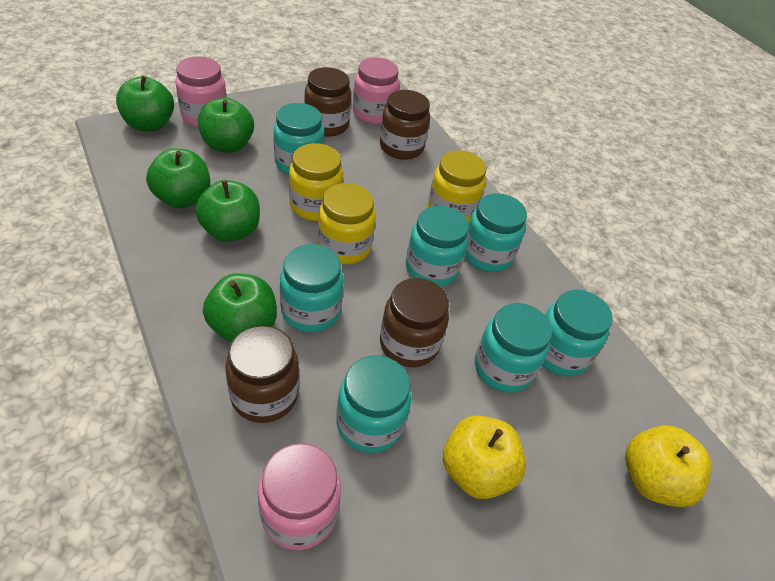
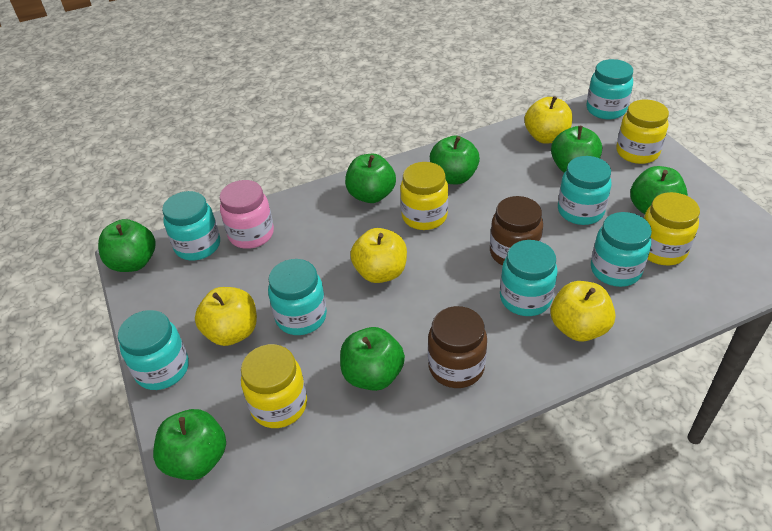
brown jar: 4 -> 2
green apple: 5 -> 7
pink jar: 3 -> 1
yellow apple: 2 -> 4
yellow jar: 3 -> 4

